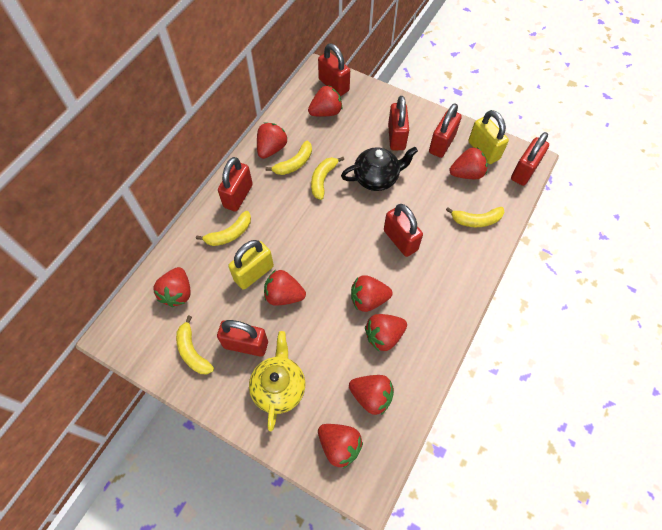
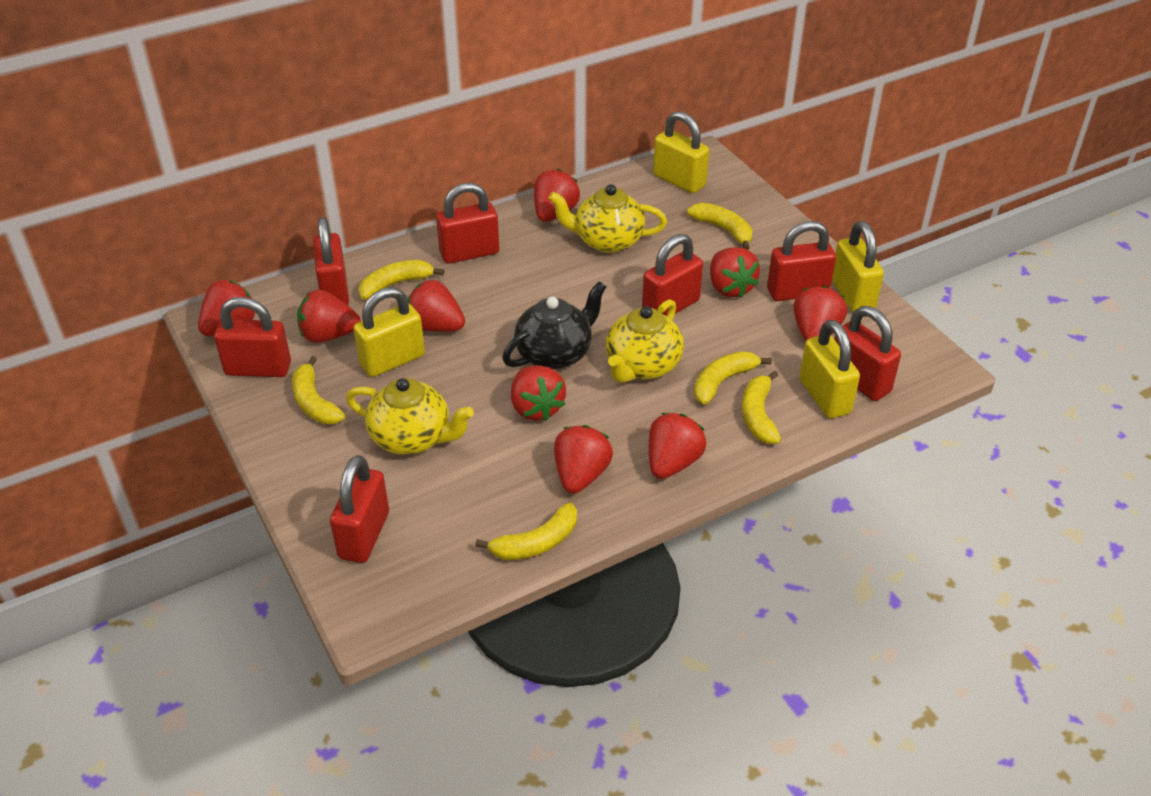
yellow banana: 5 -> 6
yellow padlock: 2 -> 4
yellow teapot: 1 -> 3

